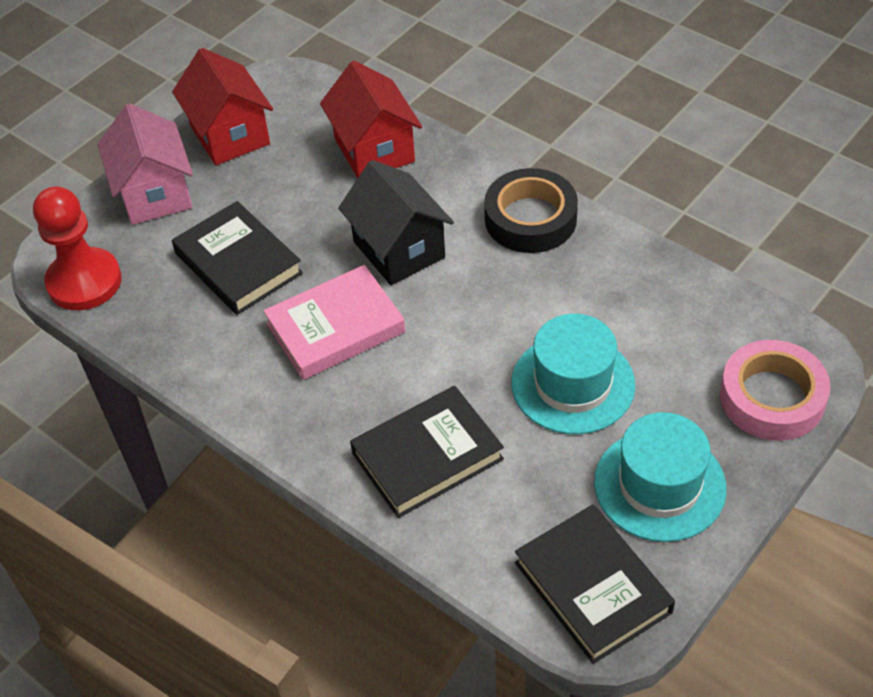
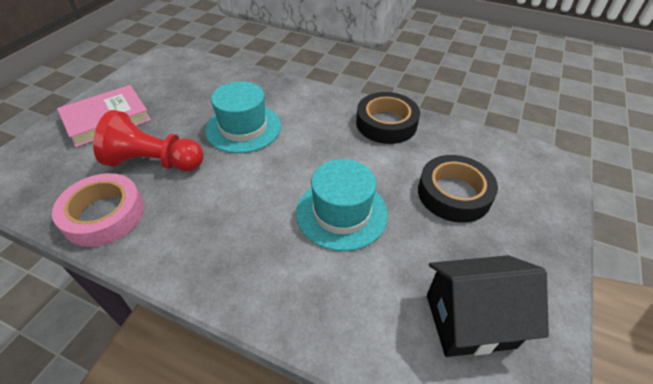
black book: 3 -> 0
black tape: 1 -> 2
pink house: 1 -> 0
red house: 2 -> 0

